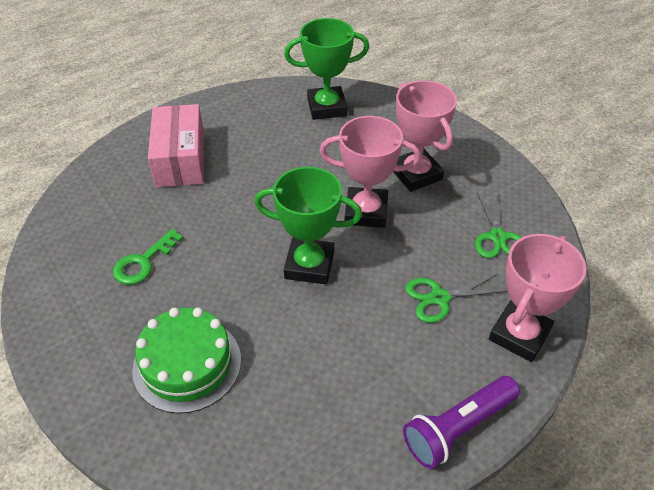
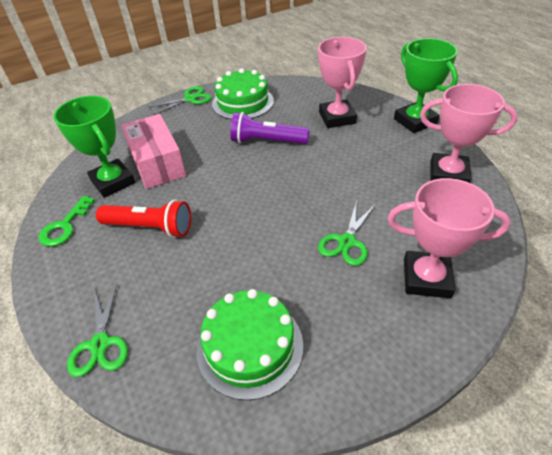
green cake: 1 -> 2
green scissors: 2 -> 3
red flashlight: 0 -> 1

